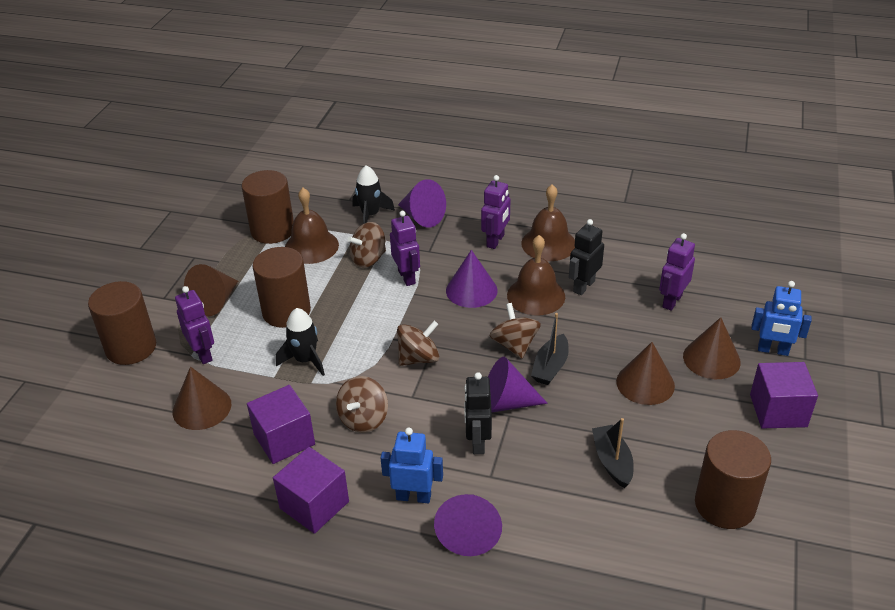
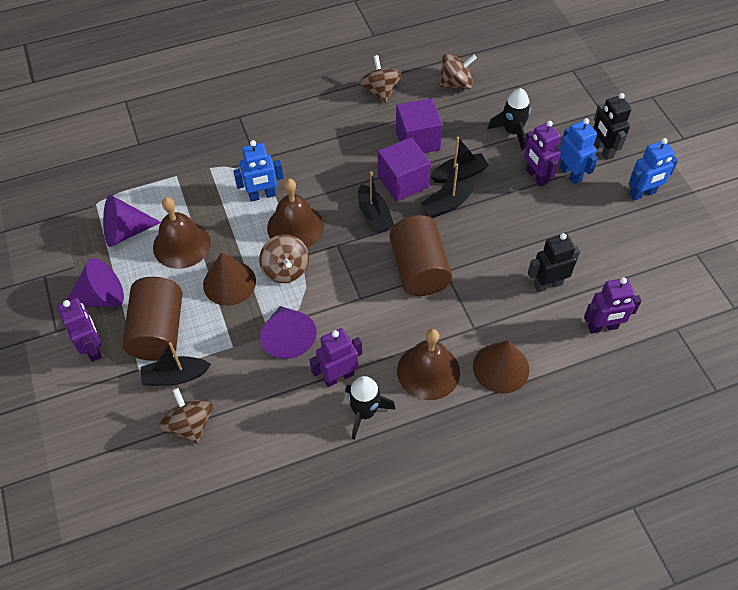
black boat: 2 -> 4
blue robot: 2 -> 3
brown cone: 4 -> 2
brown cylinder: 4 -> 2
purple cone: 4 -> 3
purple cube: 3 -> 2

